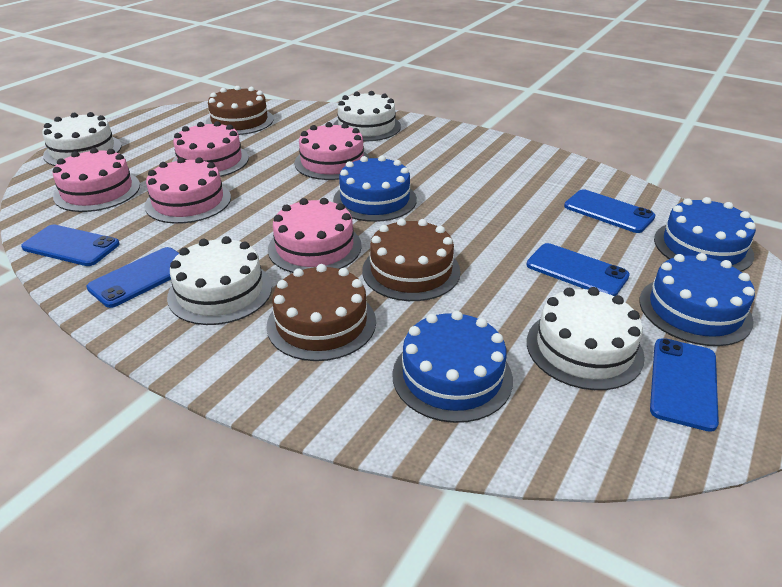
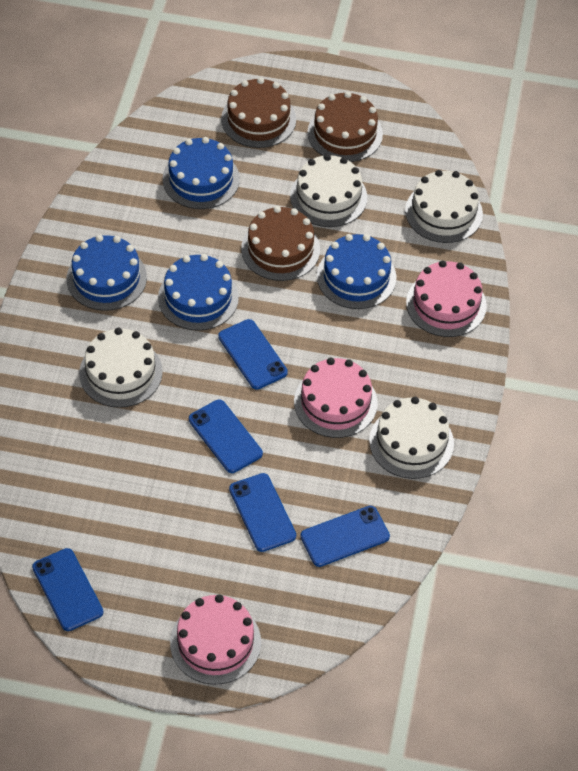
pink cake: 5 -> 3

